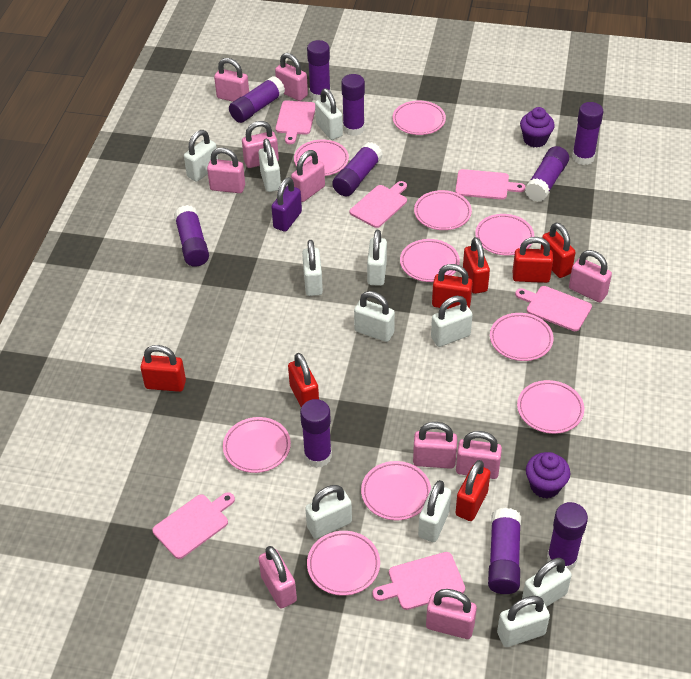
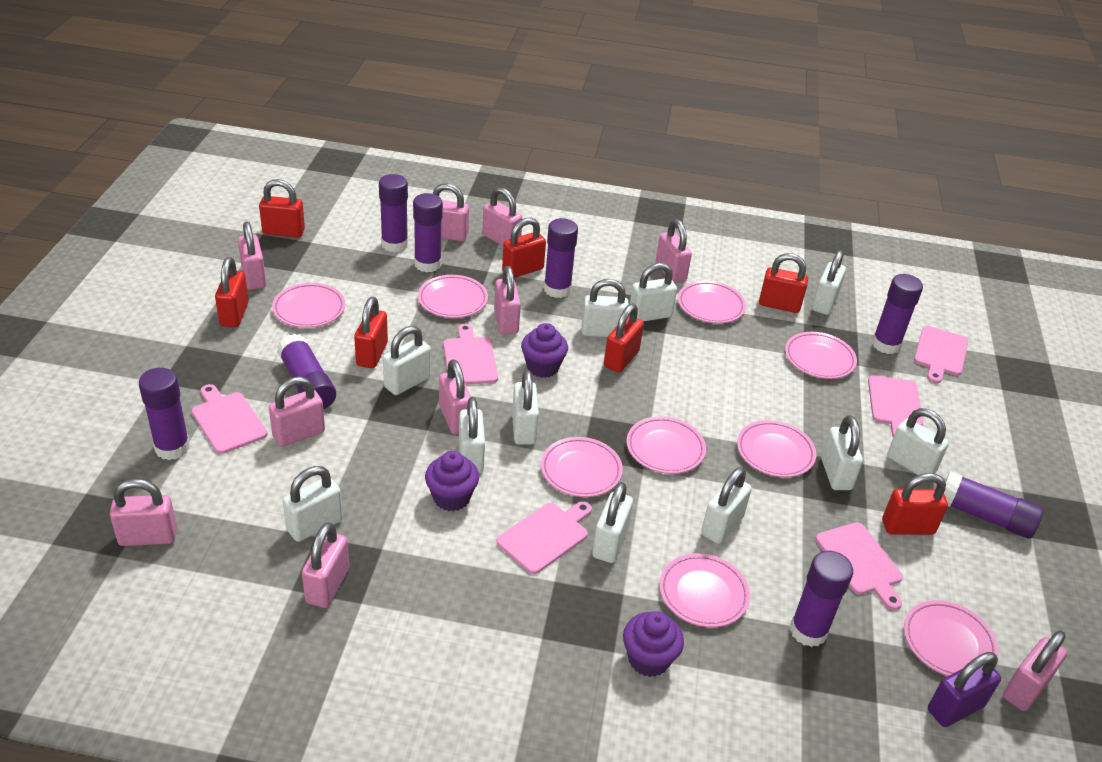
pink plate: 10 -> 9
purple cupcake: 2 -> 3
purple glue stick: 10 -> 8

